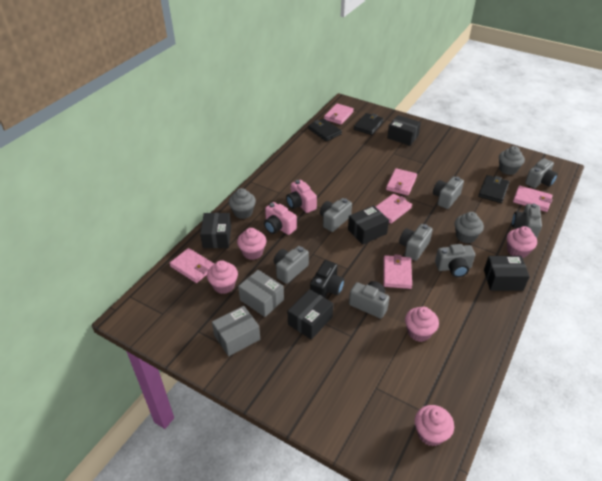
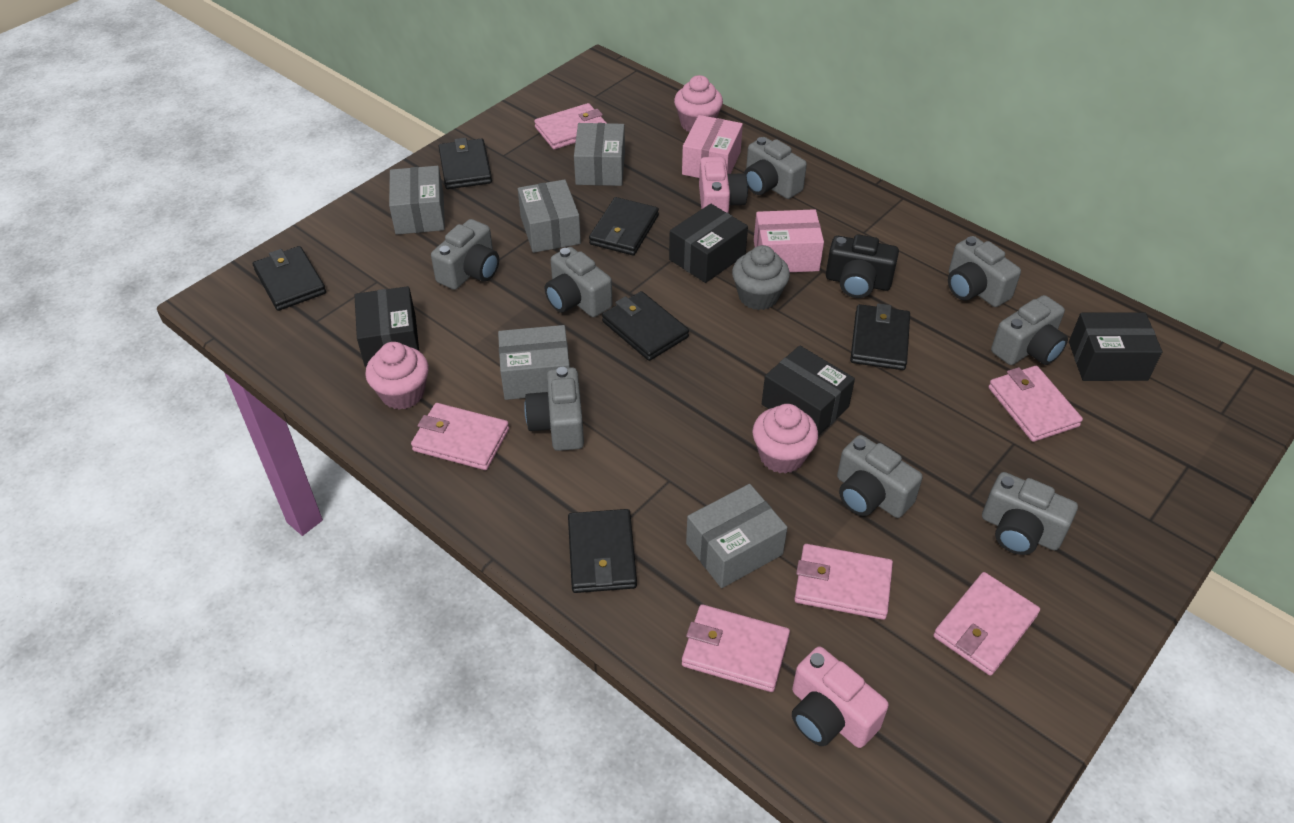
black box: 5 -> 4
black wallet: 3 -> 6
grey box: 2 -> 5
grey cupcake: 3 -> 1
pink box: 0 -> 2
pink cupcake: 5 -> 3

